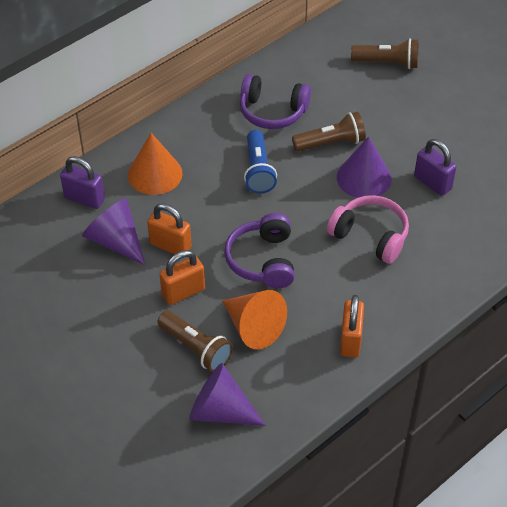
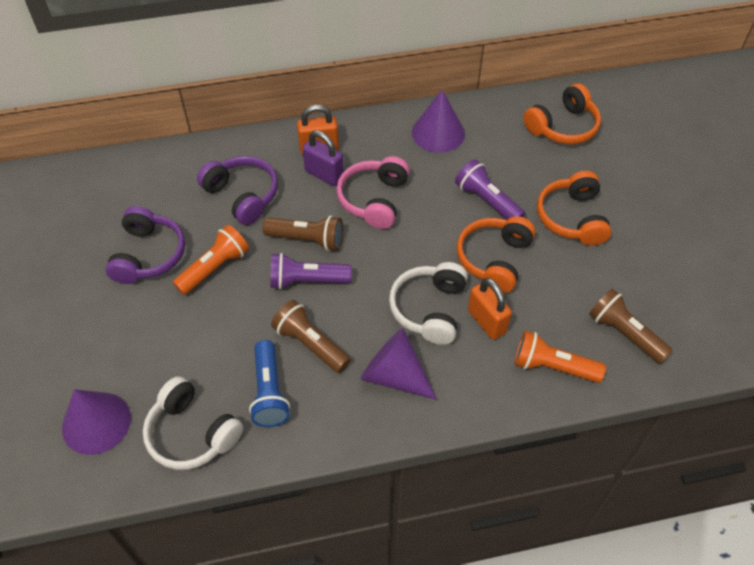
orange cone: 2 -> 0
orange flashlight: 0 -> 2
orange headphones: 0 -> 3
orange padlock: 3 -> 2
purple flashlight: 0 -> 2
purple padlock: 2 -> 1
white headphones: 0 -> 2

